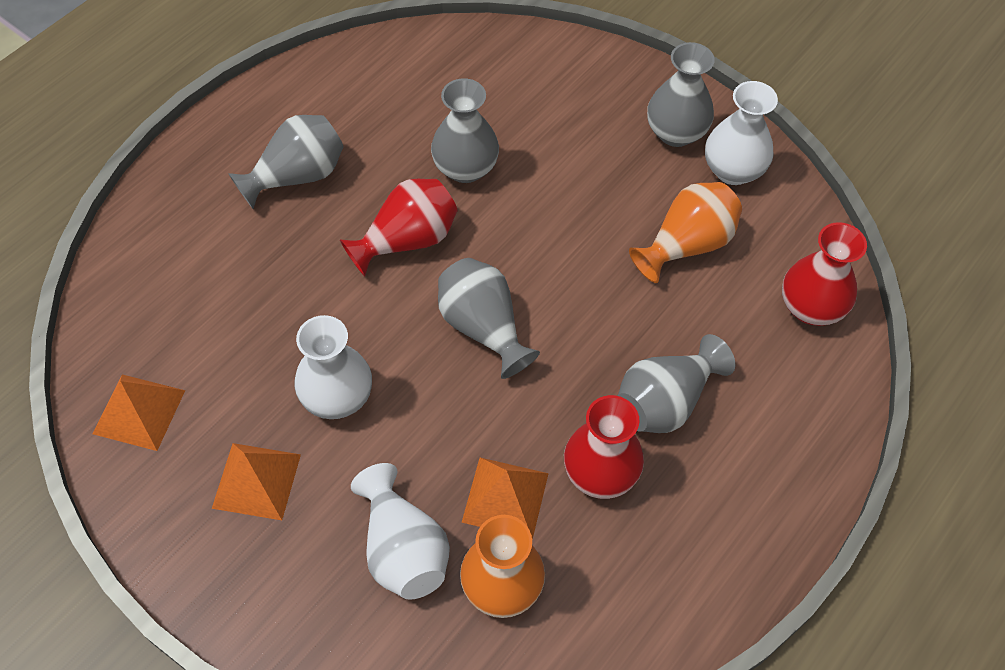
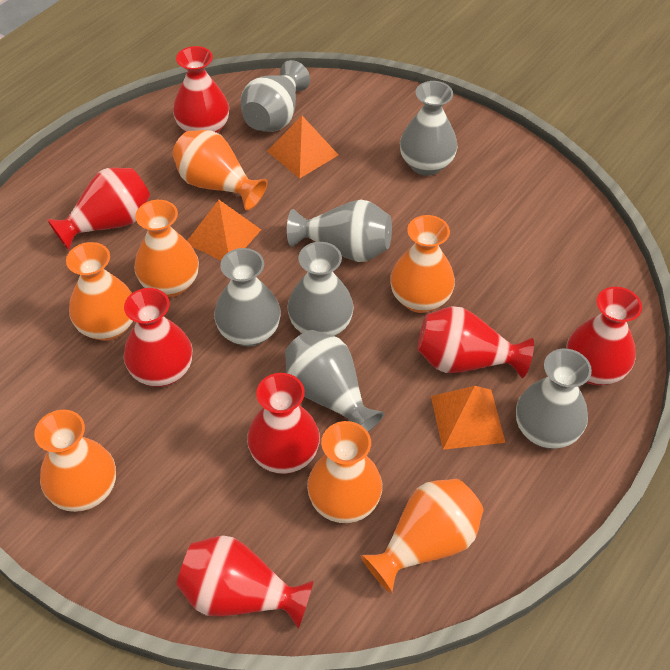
grey vase: 5 -> 7
orange vase: 2 -> 7
red vase: 3 -> 7
white vase: 3 -> 0

